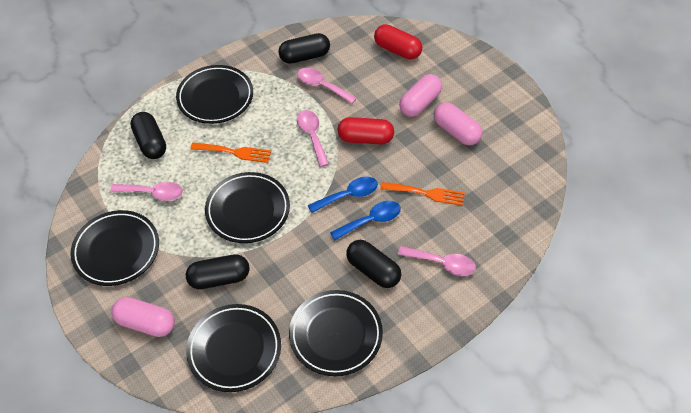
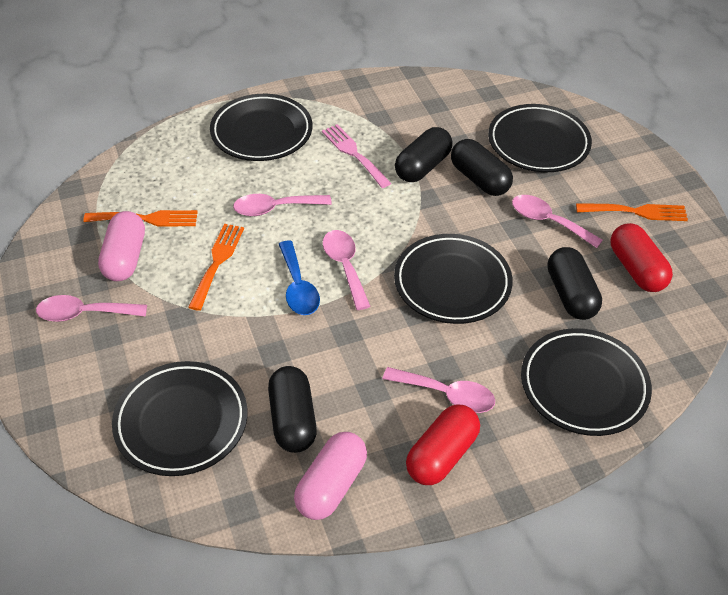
blue spoon: 2 -> 1
orange fork: 2 -> 3
pink capsule: 3 -> 2
pink fork: 0 -> 1
pink spoon: 4 -> 5

